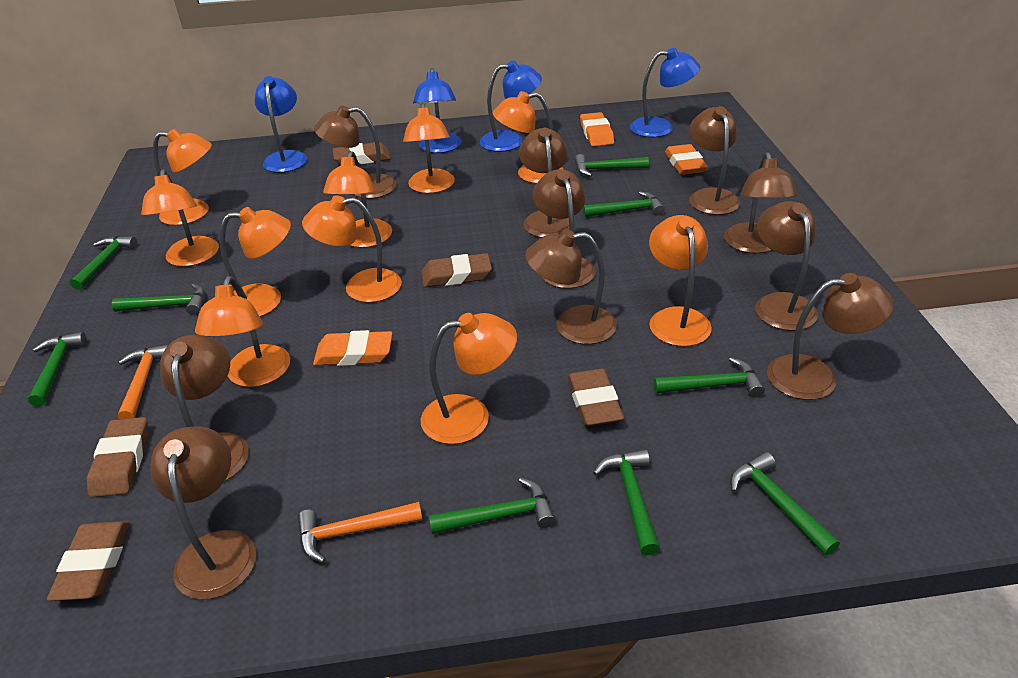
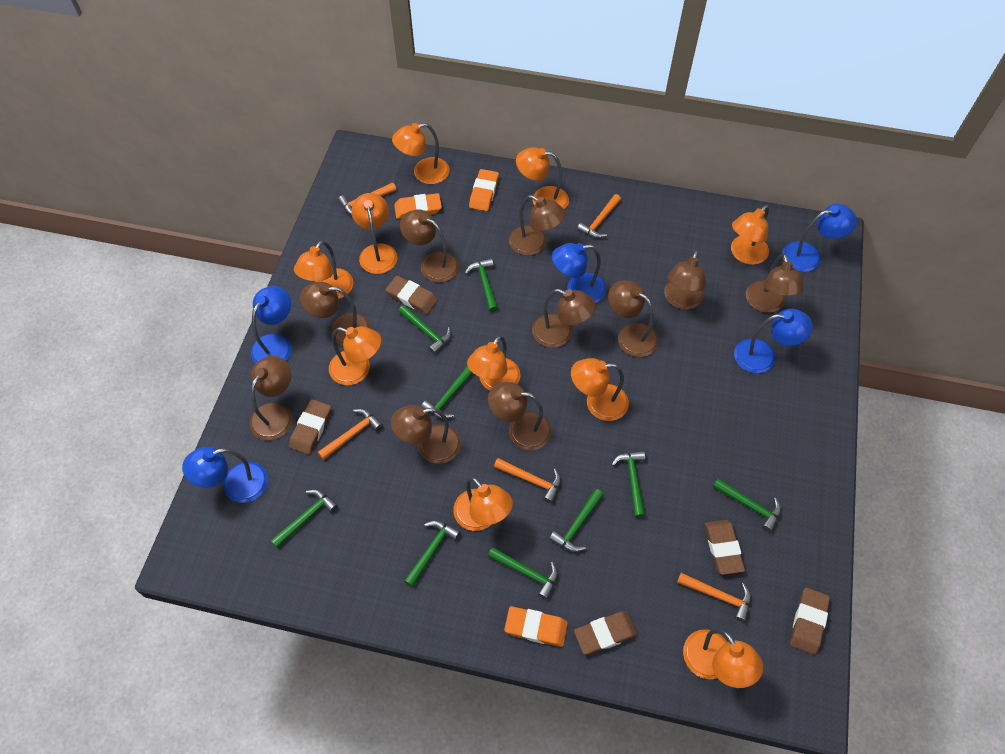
blue lamp: 4 -> 5
orange hammer: 2 -> 5

